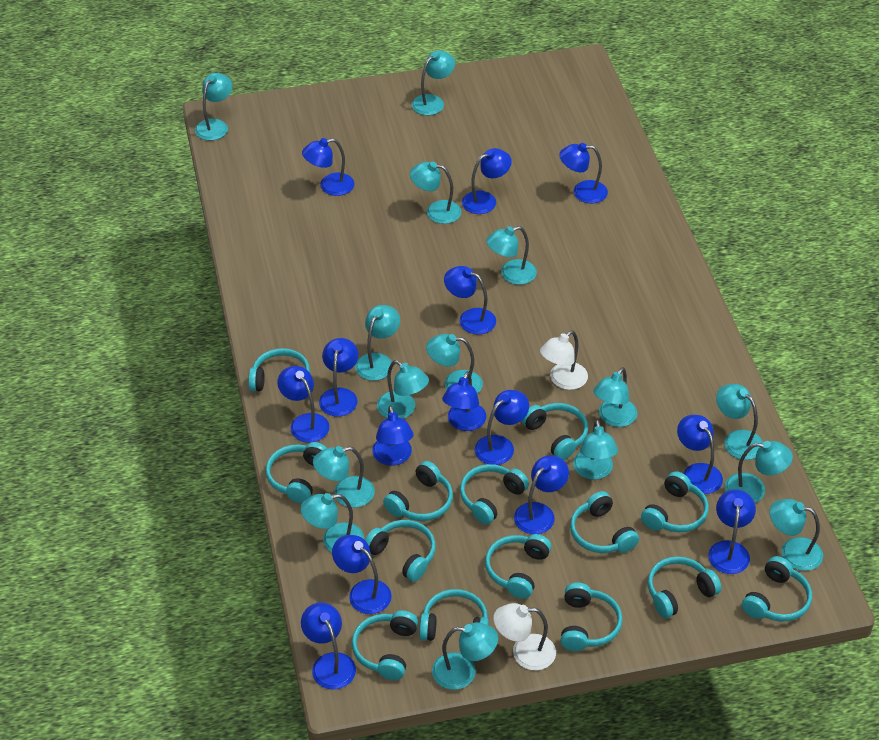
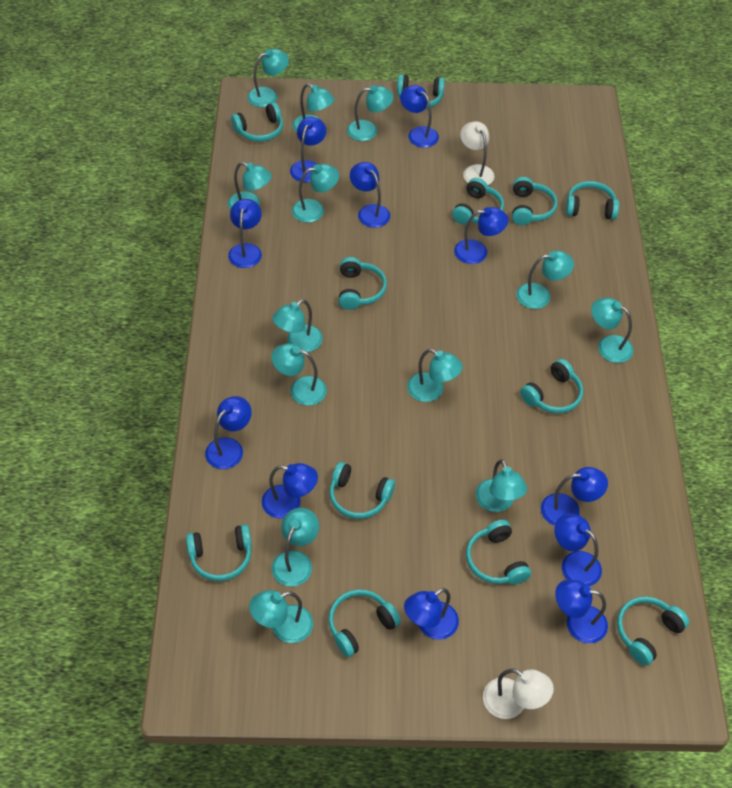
blue lamp: 14 -> 11
turquoise headphones: 14 -> 12
turquoise lamp: 15 -> 13

